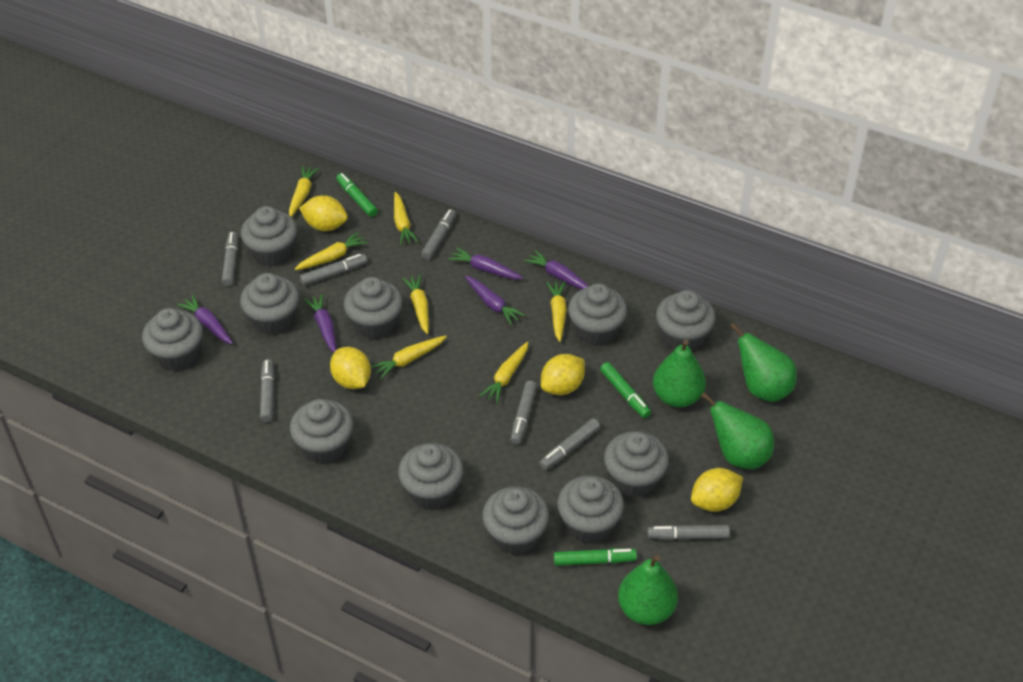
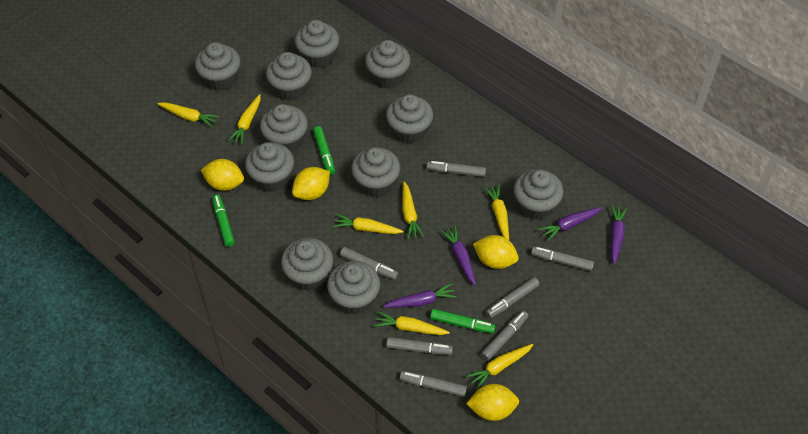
green pear: 4 -> 0
purple carrot: 5 -> 4

